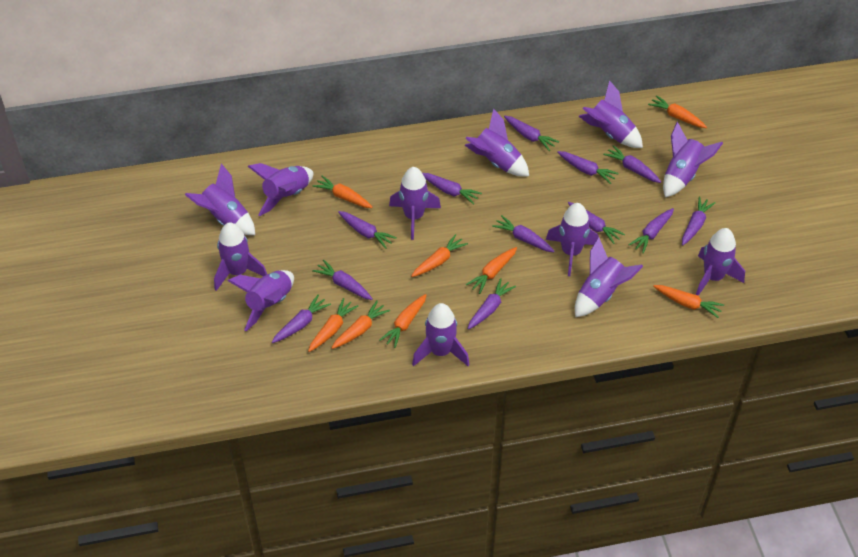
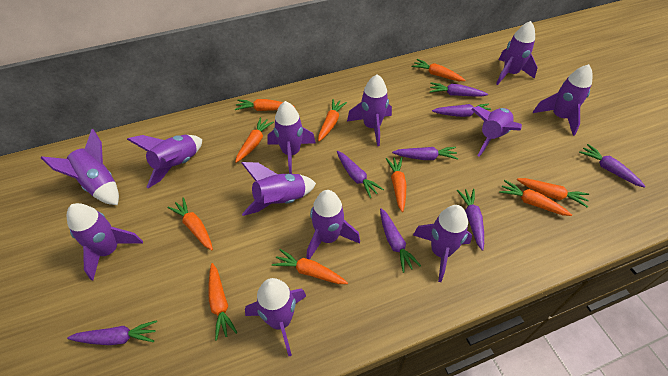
orange carrot: 8 -> 10
purple carrot: 12 -> 8

